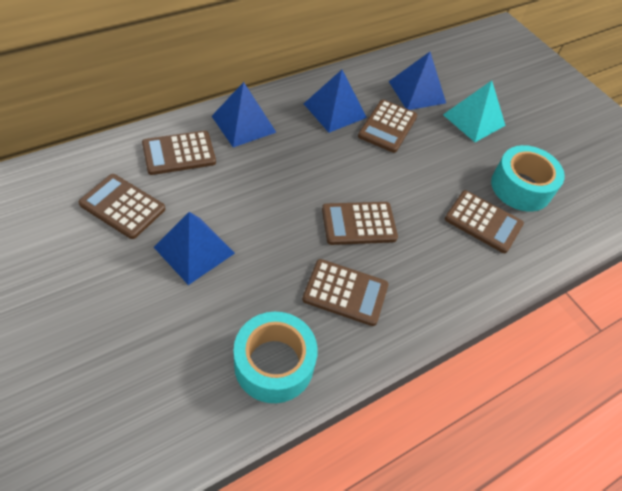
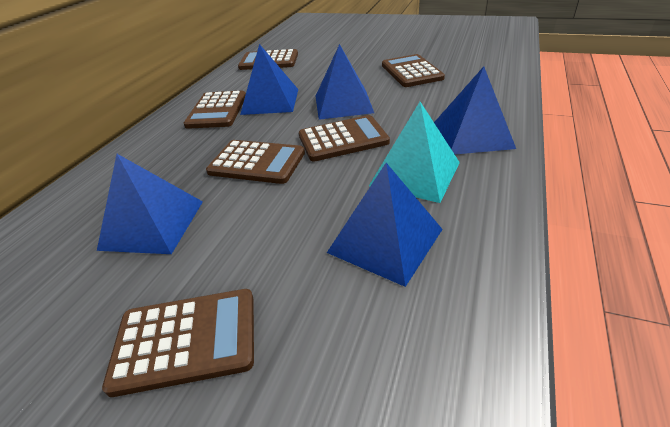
blue pyramid: 4 -> 5
turquoise tape: 2 -> 0

